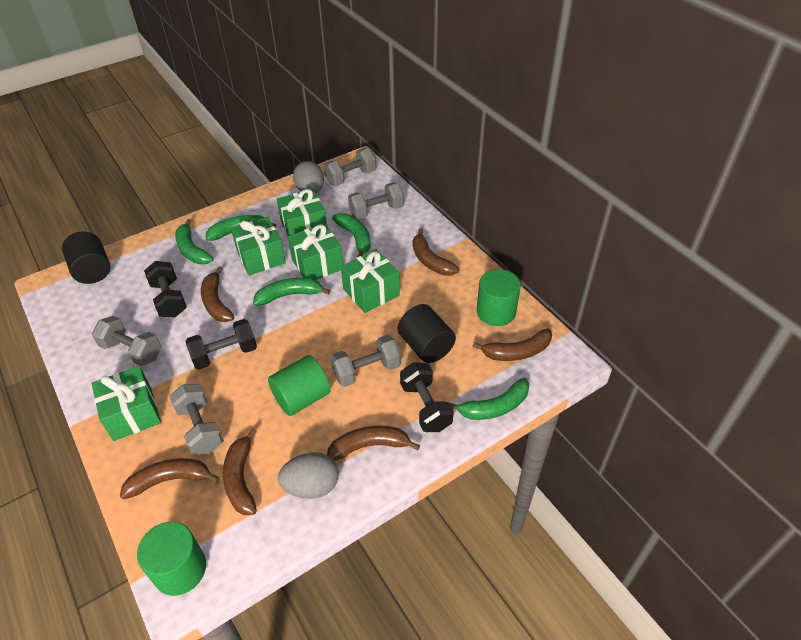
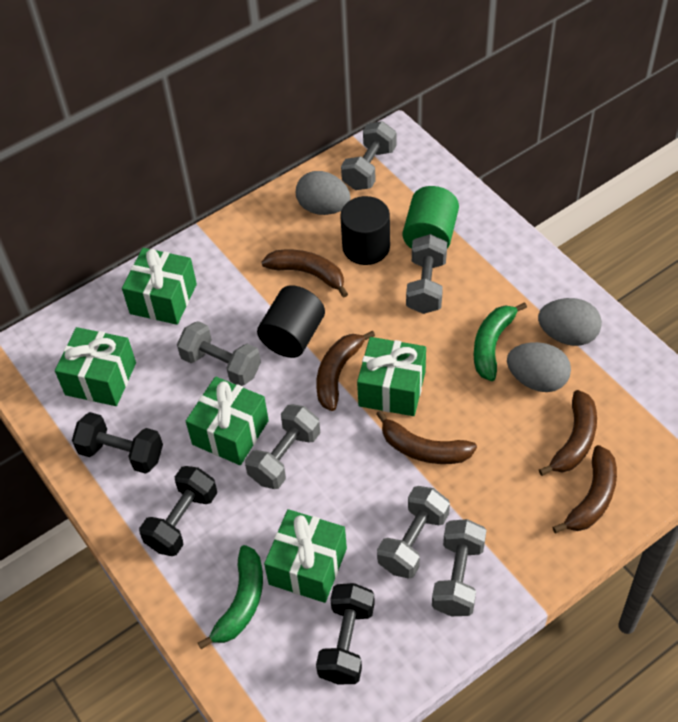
brown banana: 6 -> 5
green banana: 5 -> 2
green cylinder: 3 -> 1
grey dumbbell: 5 -> 6
grey egg: 2 -> 3

